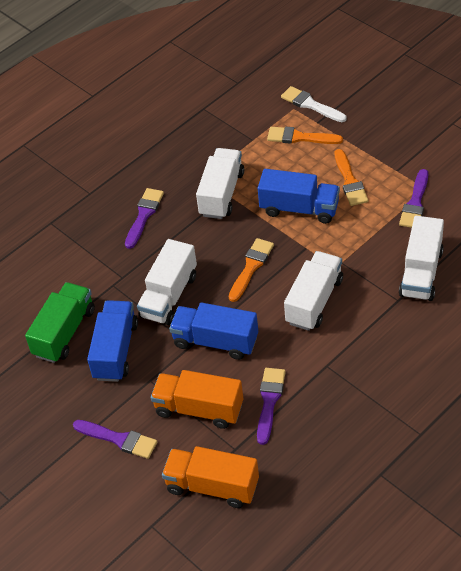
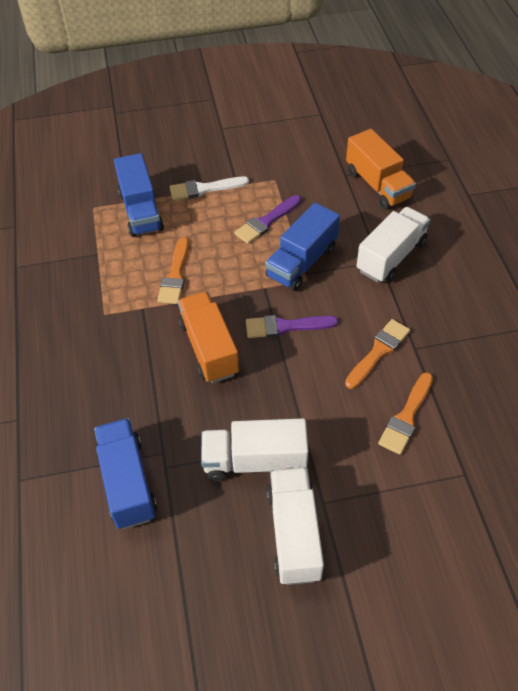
green truck: 1 -> 0
purple brush: 4 -> 2
white truck: 4 -> 3

